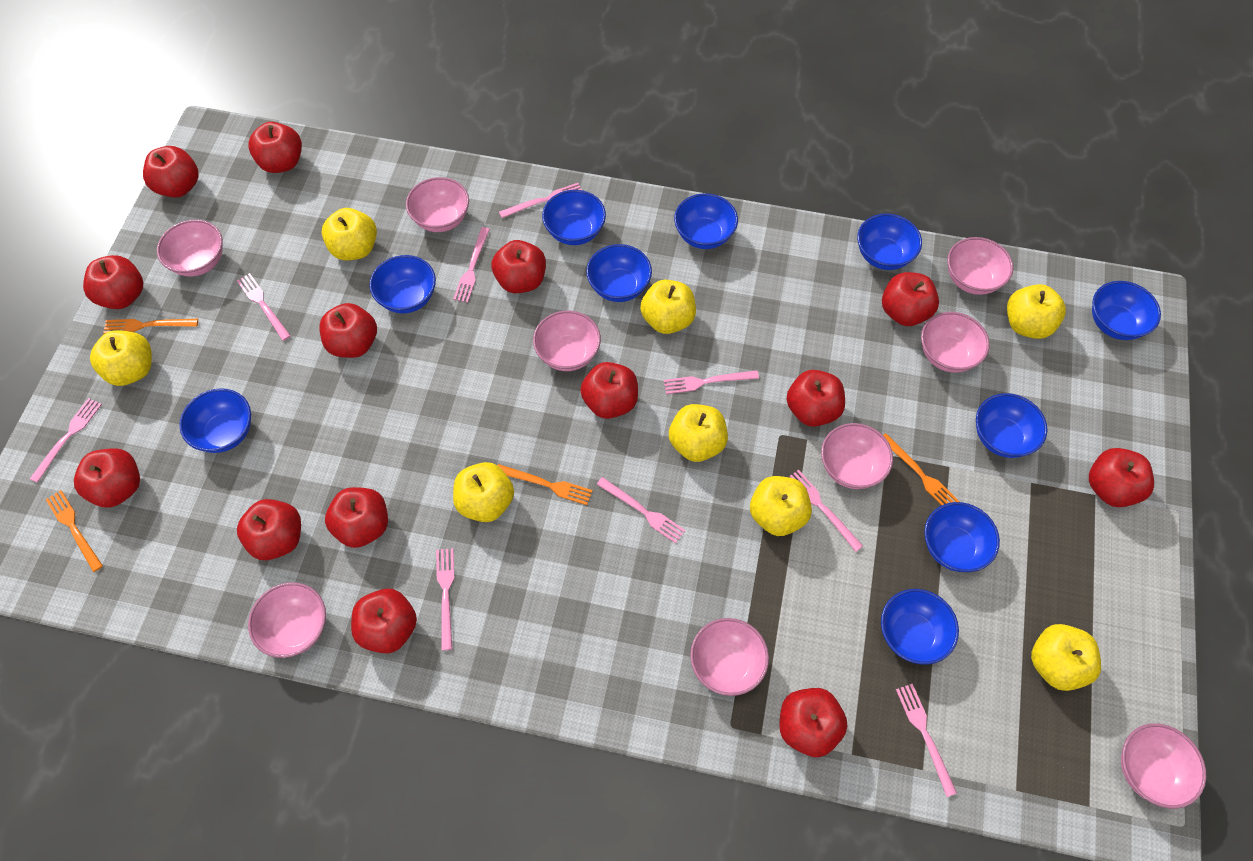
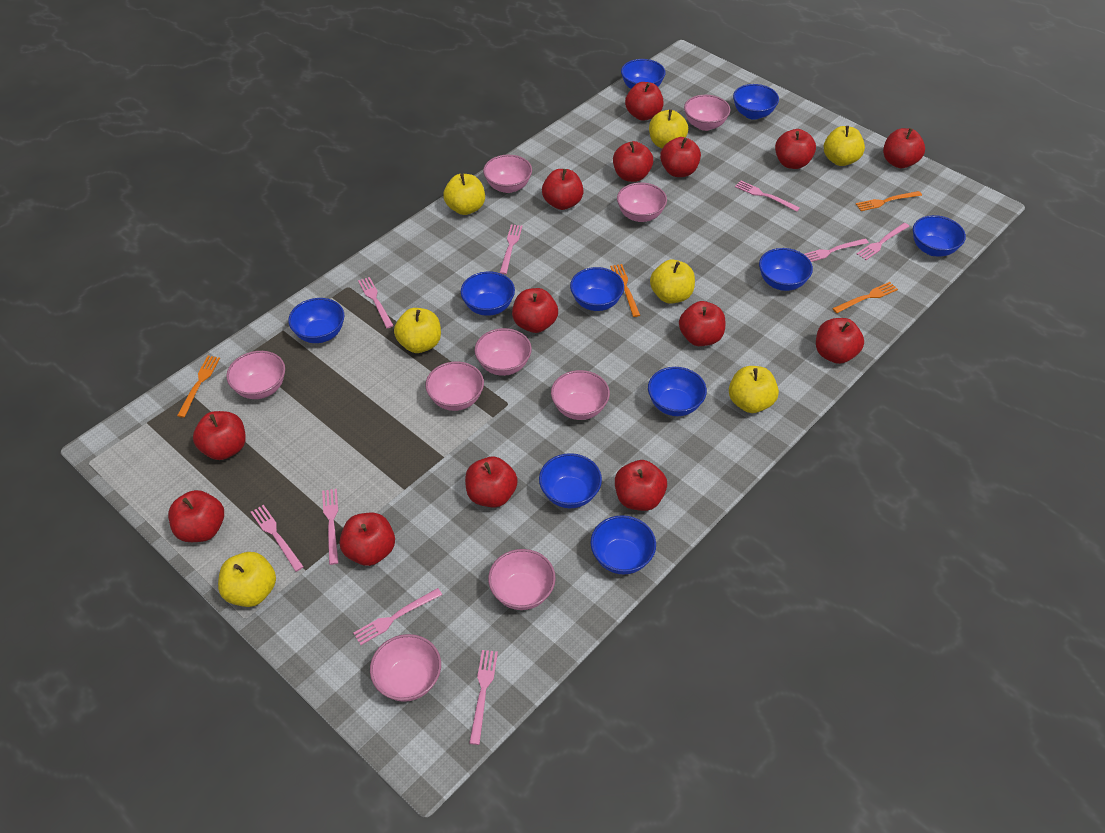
yellow apple: 8 -> 7

